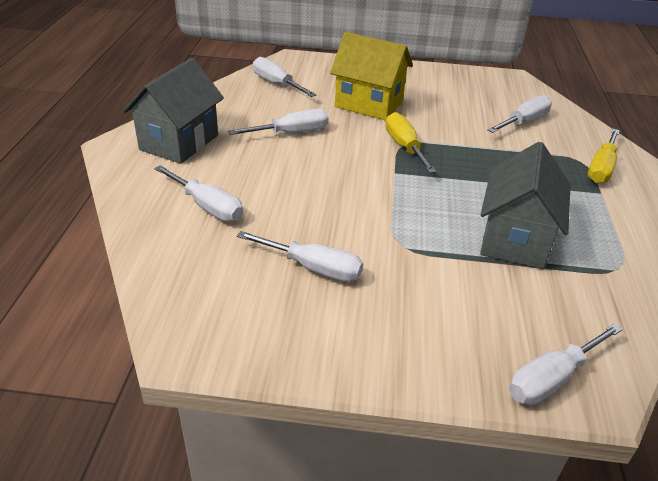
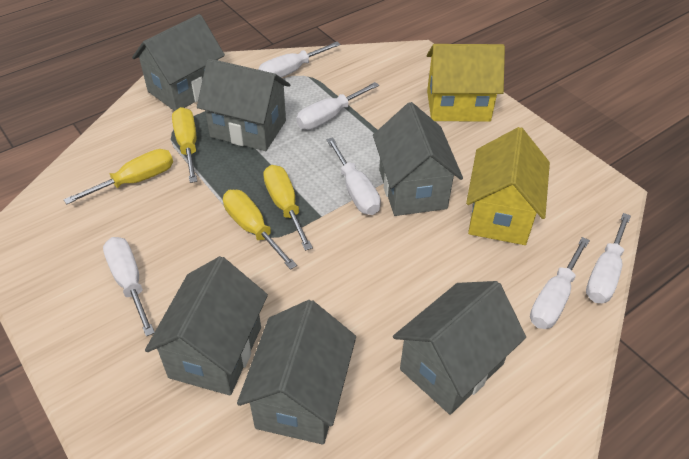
grey house: 2 -> 6
yellow house: 1 -> 2
yellow screwdriver: 2 -> 4

